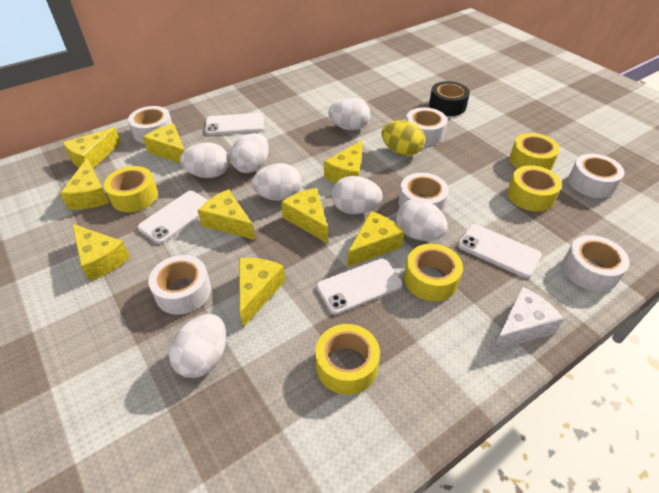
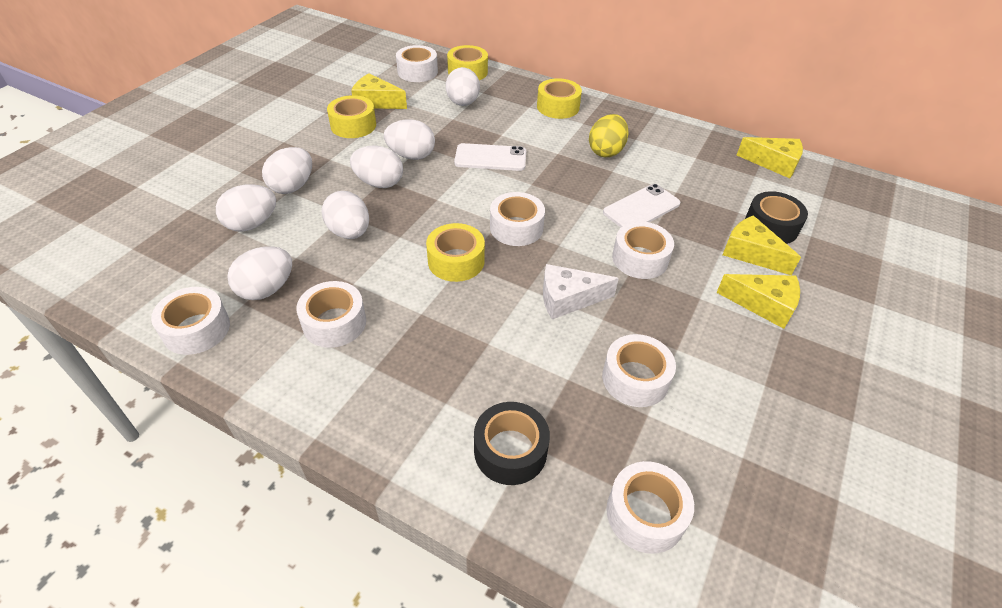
black tape: 1 -> 2
white phone: 4 -> 2
white tape: 6 -> 7
yellow cheese: 9 -> 4
yellow tape: 5 -> 4

